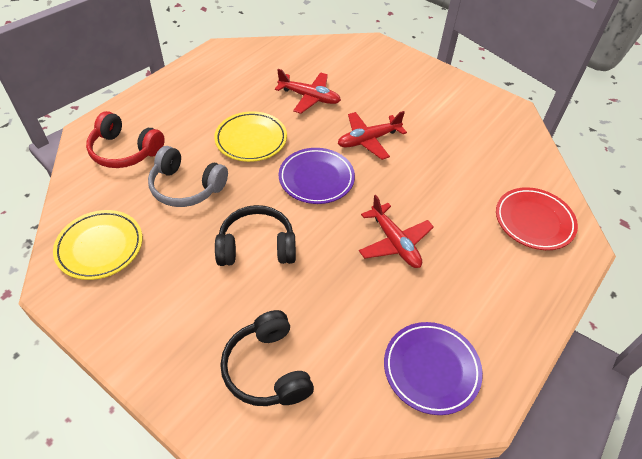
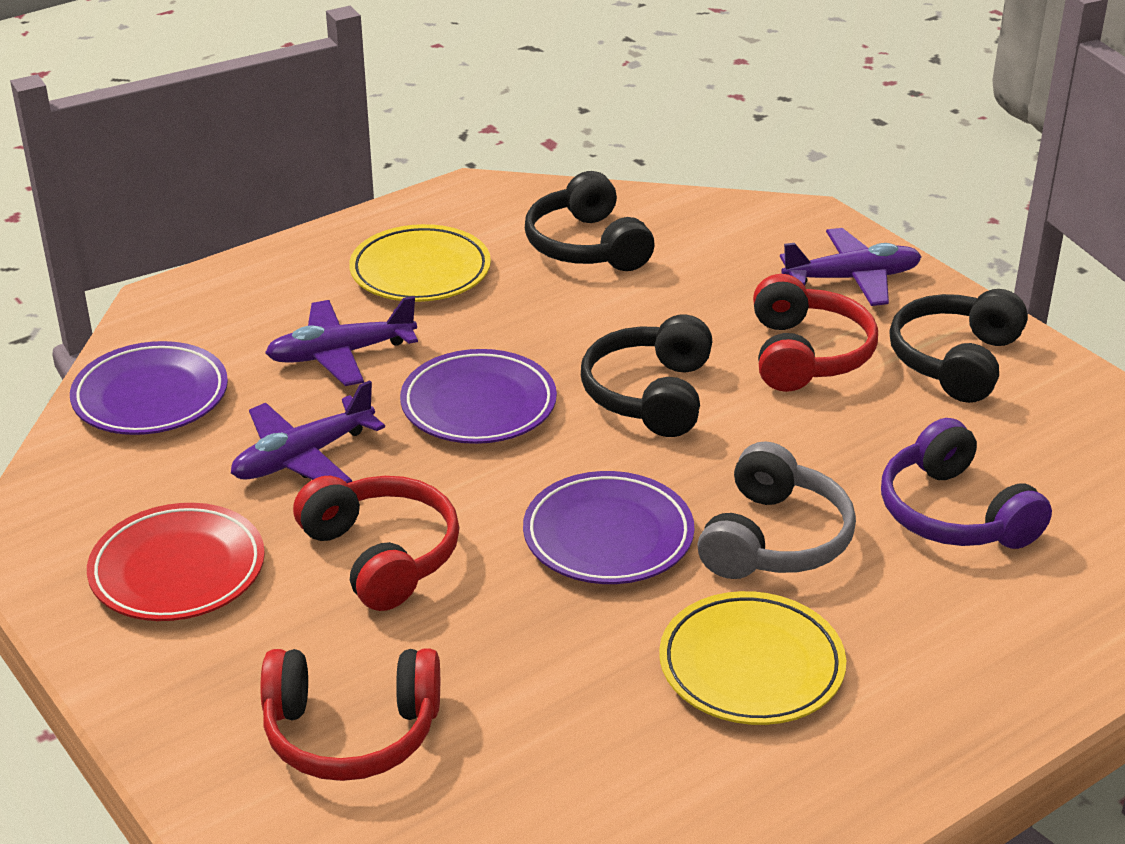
black headphones: 2 -> 3
purple headphones: 0 -> 1
purple plane: 0 -> 3
purple plate: 2 -> 3
red headphones: 1 -> 3
red plane: 3 -> 0

